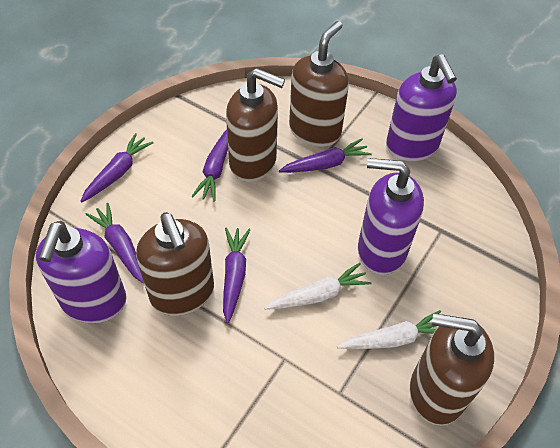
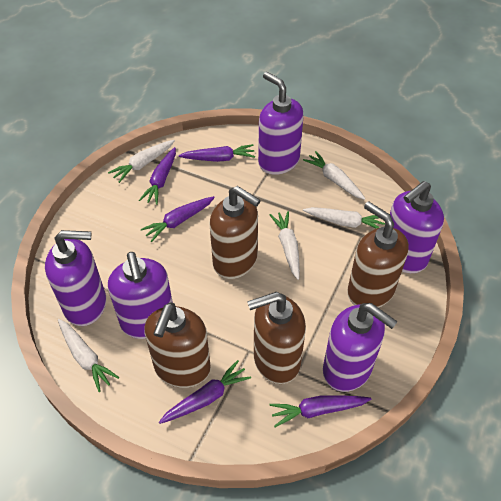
purple soap dispenser: 3 -> 5
white carrot: 2 -> 5

